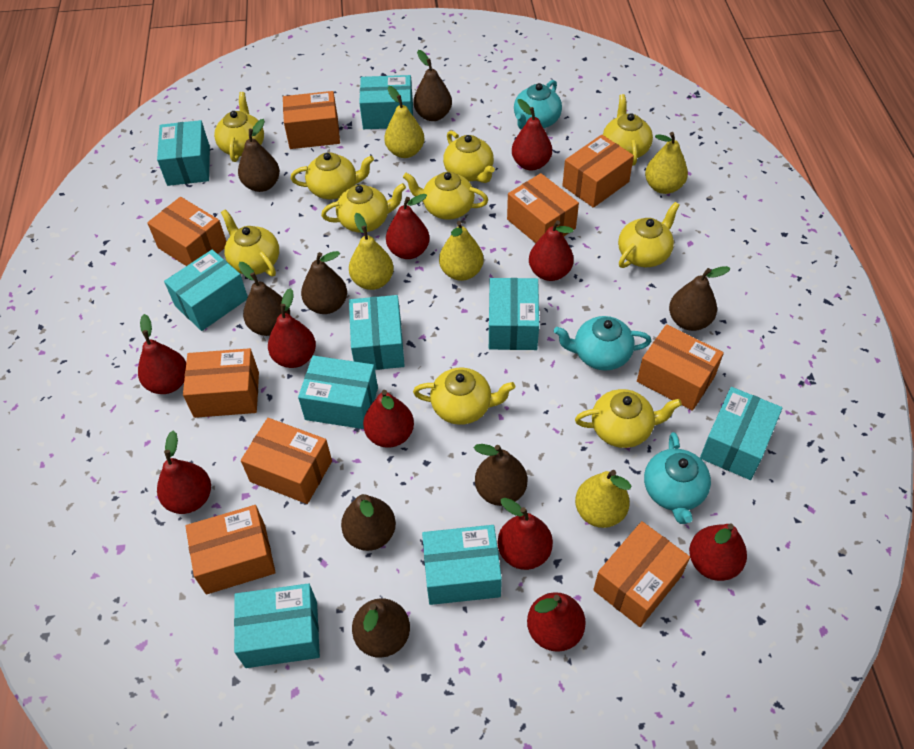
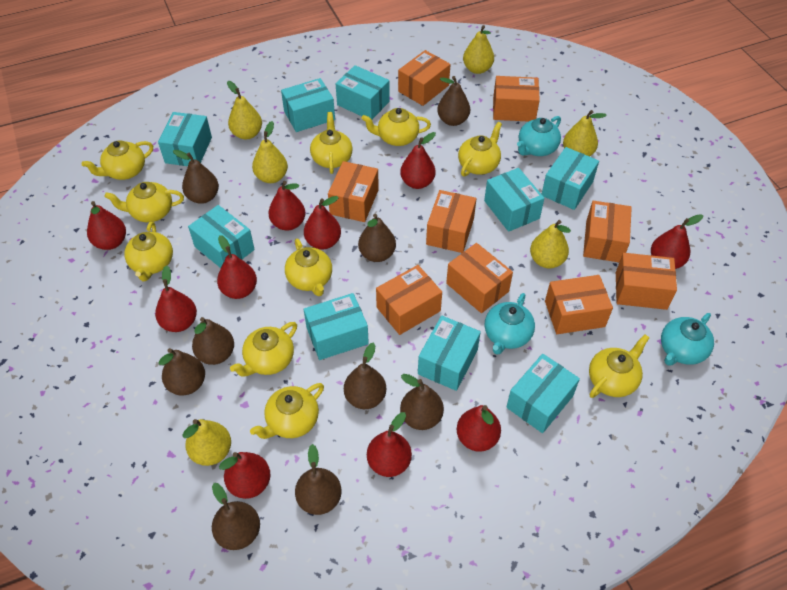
brown pear: 8 -> 9
yellow pear: 5 -> 6

